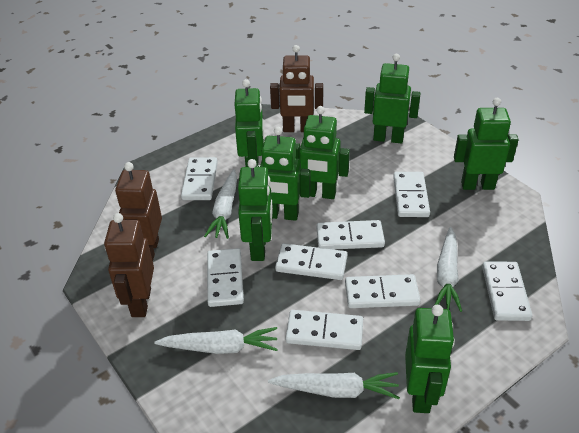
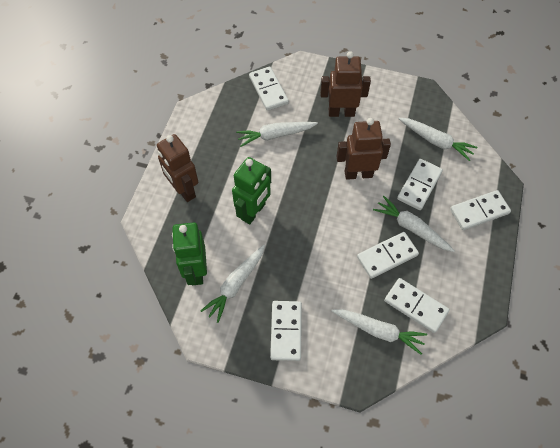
green robot: 7 -> 2
white carrot: 4 -> 5
white domino: 8 -> 6

